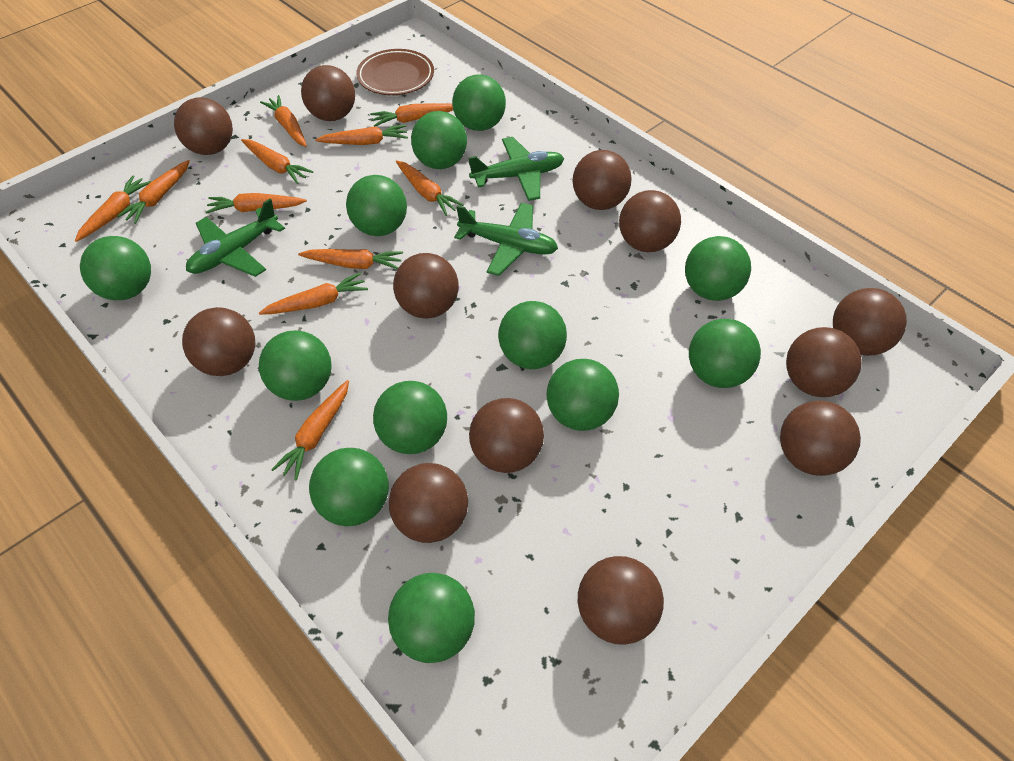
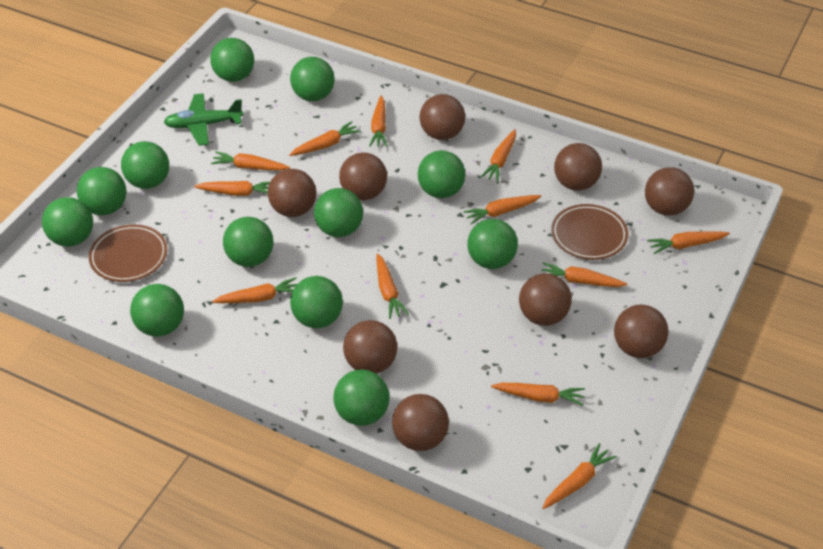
brown ball: 12 -> 9
brown plate: 1 -> 2
green plane: 3 -> 1
orange carrot: 11 -> 12

